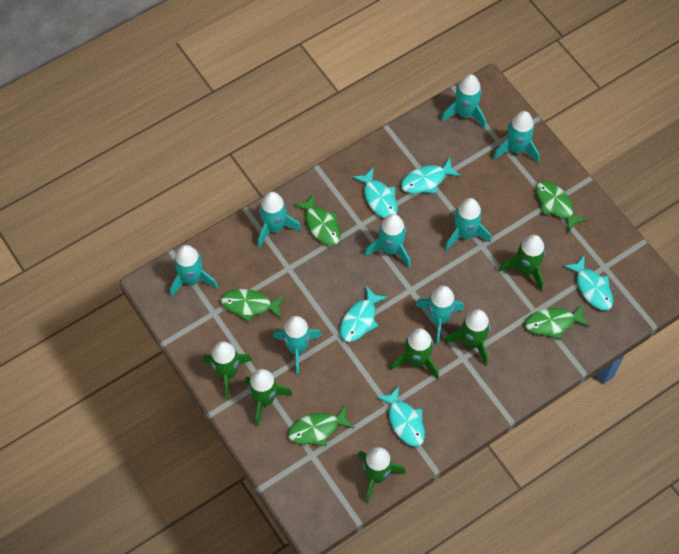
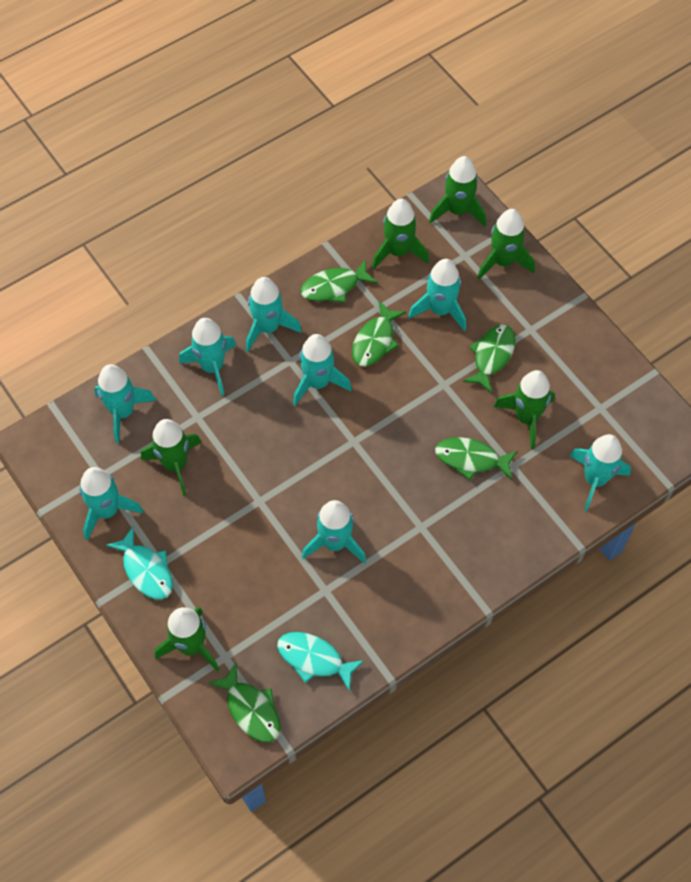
turquoise fish: 5 -> 2

